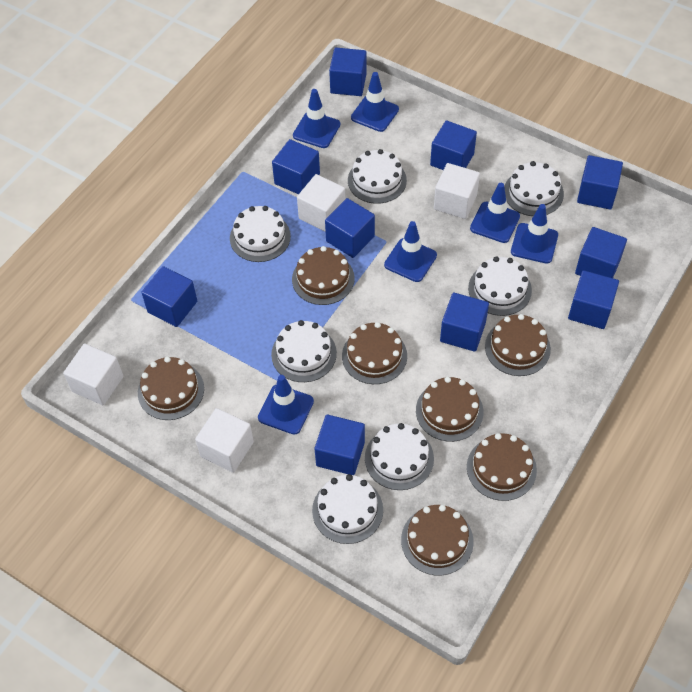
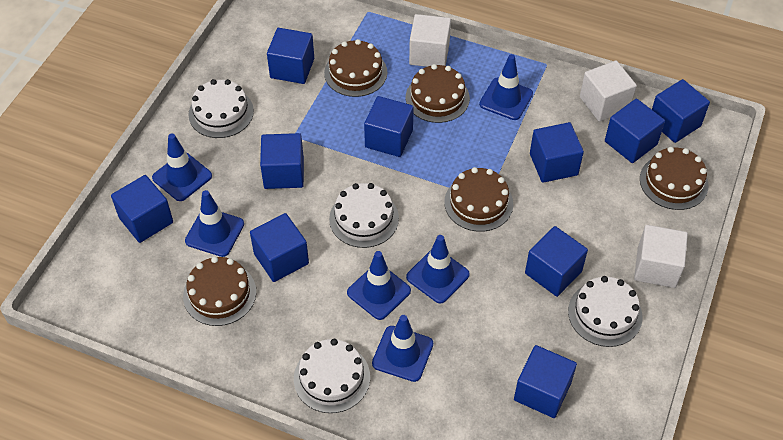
brown cake: 7 -> 5
white cake: 7 -> 4
white cube: 4 -> 3

